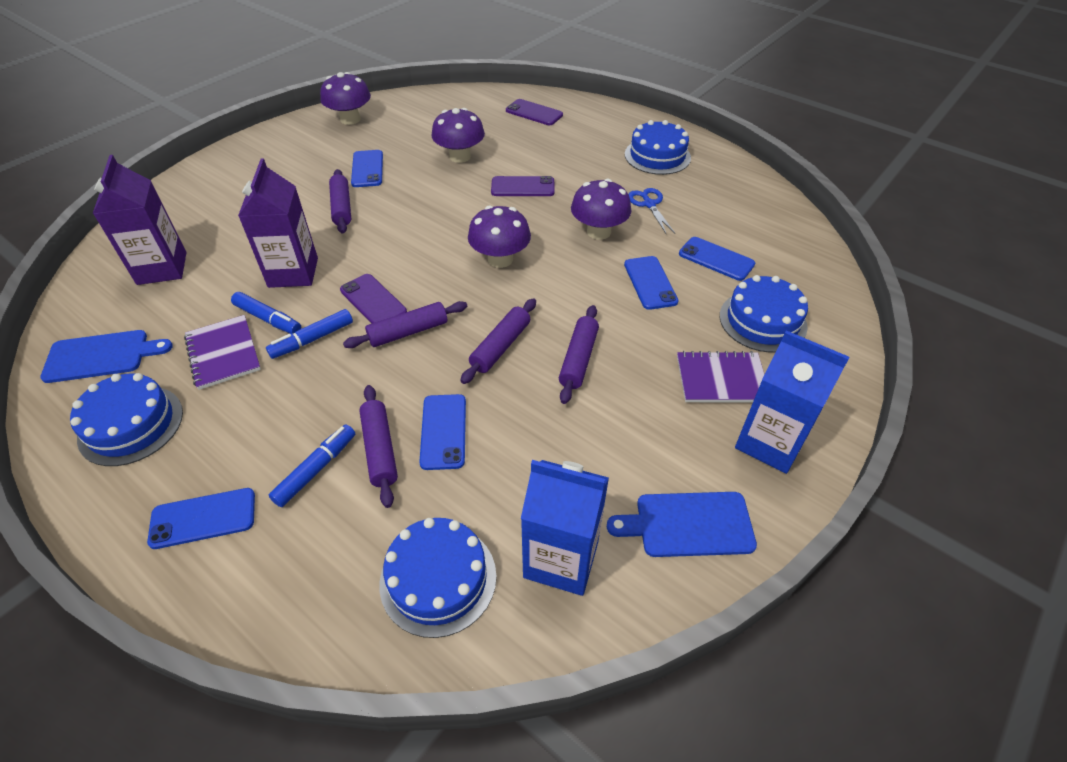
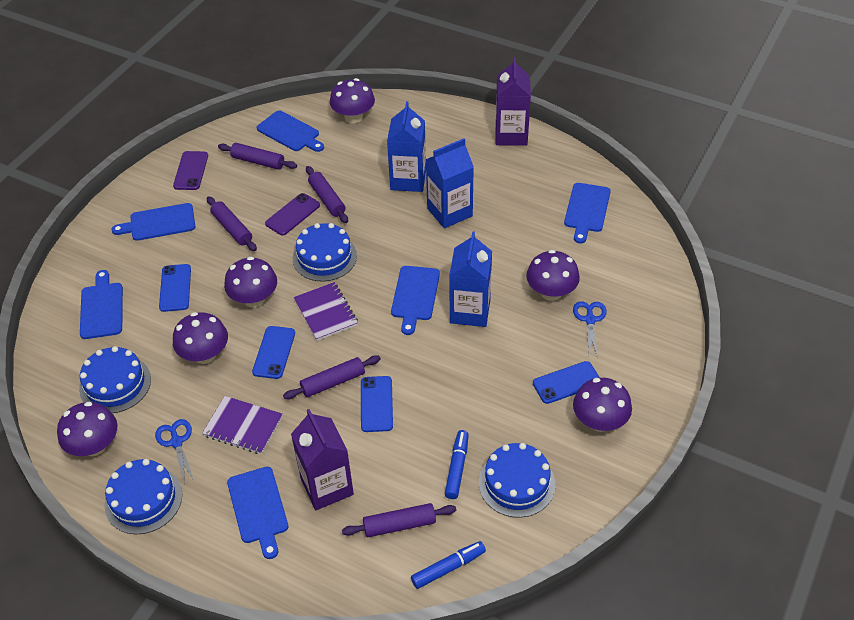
blue carton: 2 -> 3
blue cutting board: 2 -> 6
blue marker: 3 -> 2
blue phone: 5 -> 4
blue scissors: 1 -> 2
purple mushroom: 4 -> 6
purple phone: 3 -> 2

